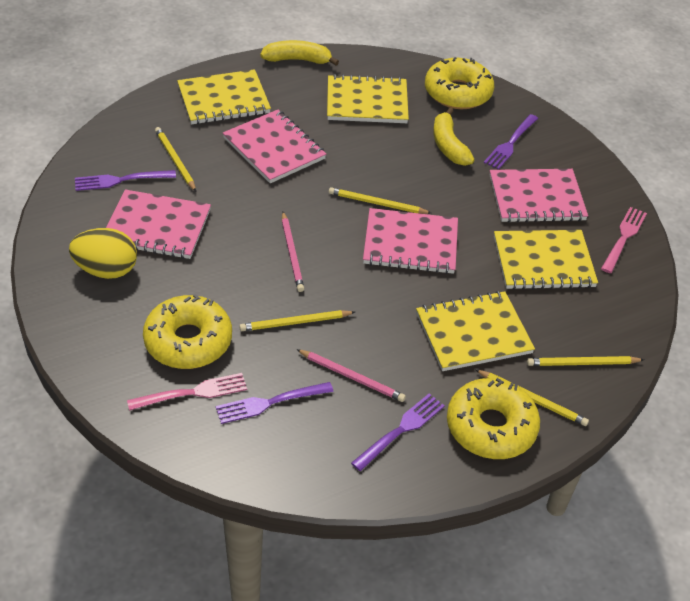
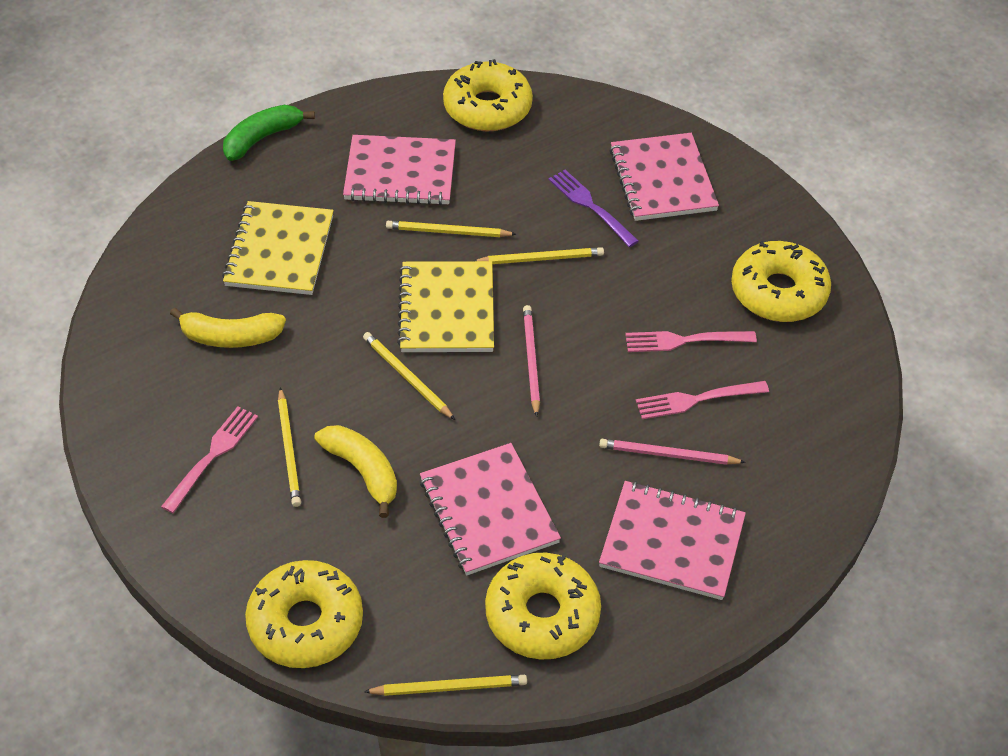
green banana: 0 -> 1
pink fork: 2 -> 3
purple fork: 4 -> 1
yellow donut: 3 -> 4
yellow egg: 1 -> 0
yellow notebook: 4 -> 2

